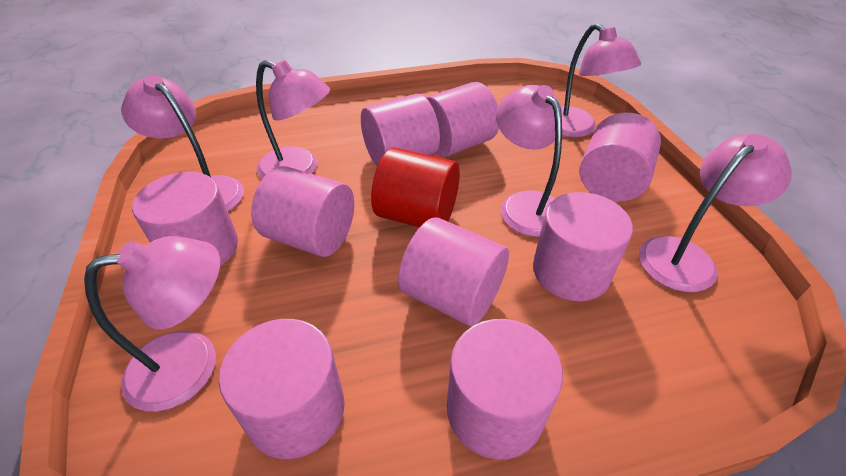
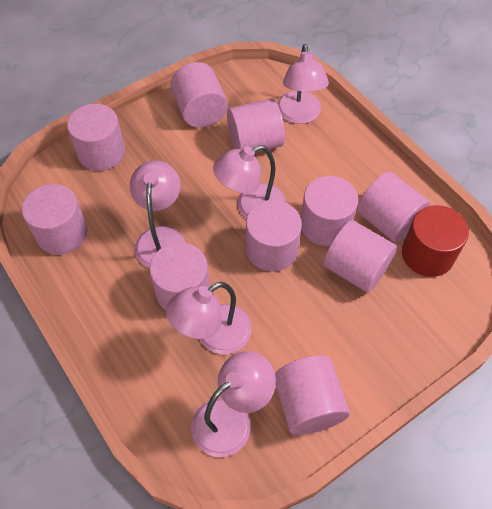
pink cylinder: 9 -> 10
pink lamp: 6 -> 5

